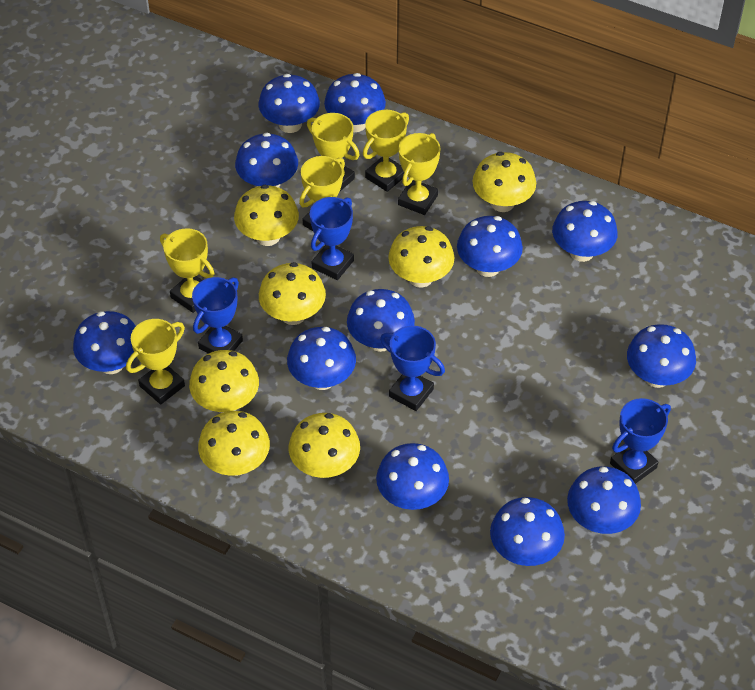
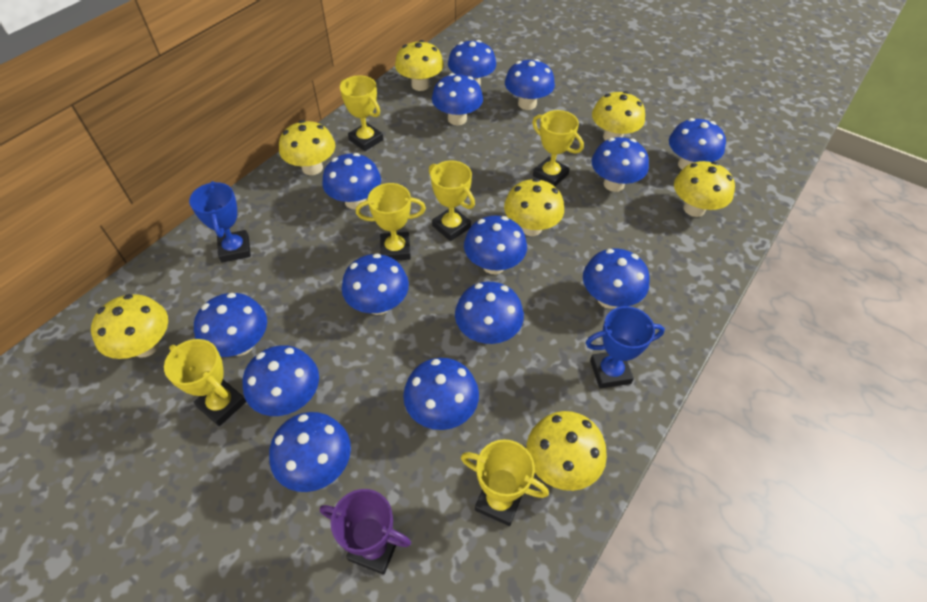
blue mushroom: 12 -> 14
blue trophy: 4 -> 2
purple trophy: 0 -> 1

